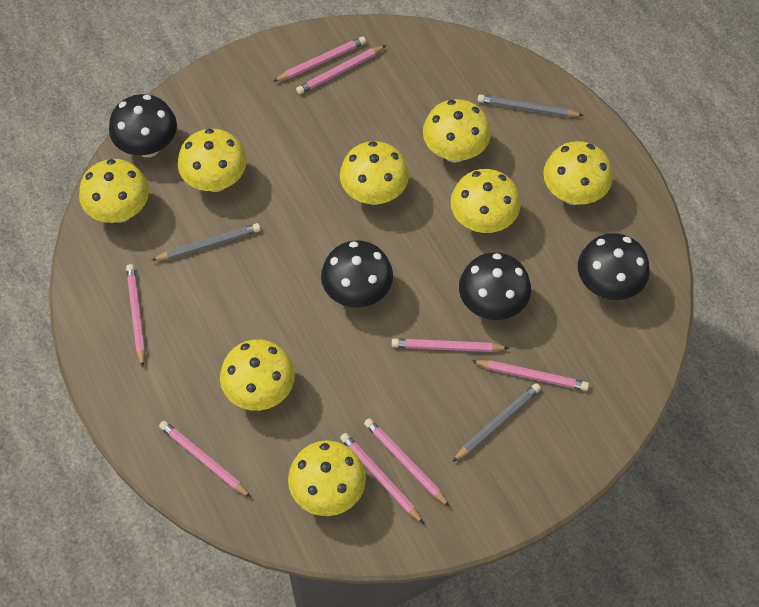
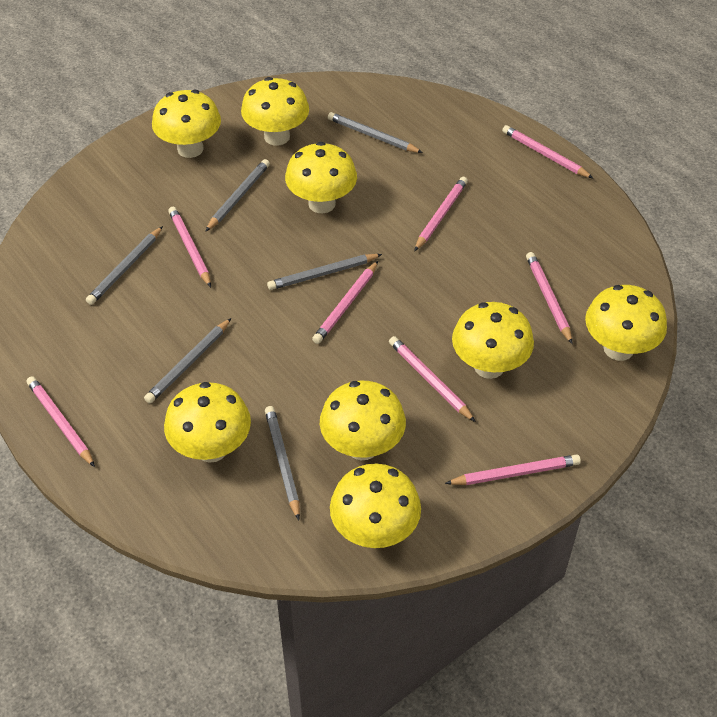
black mushroom: 4 -> 0
grey pencil: 3 -> 6

